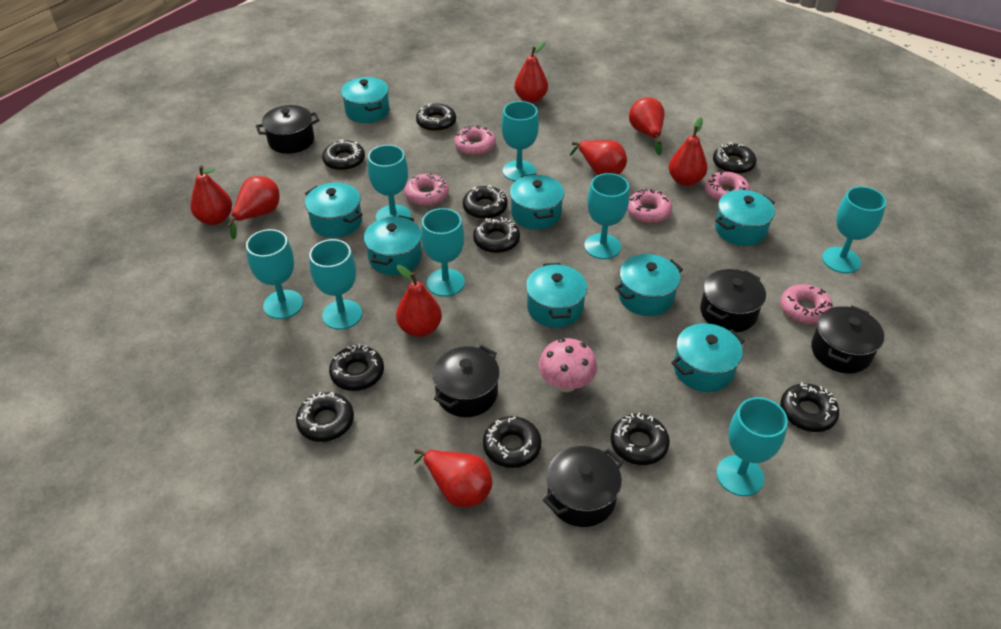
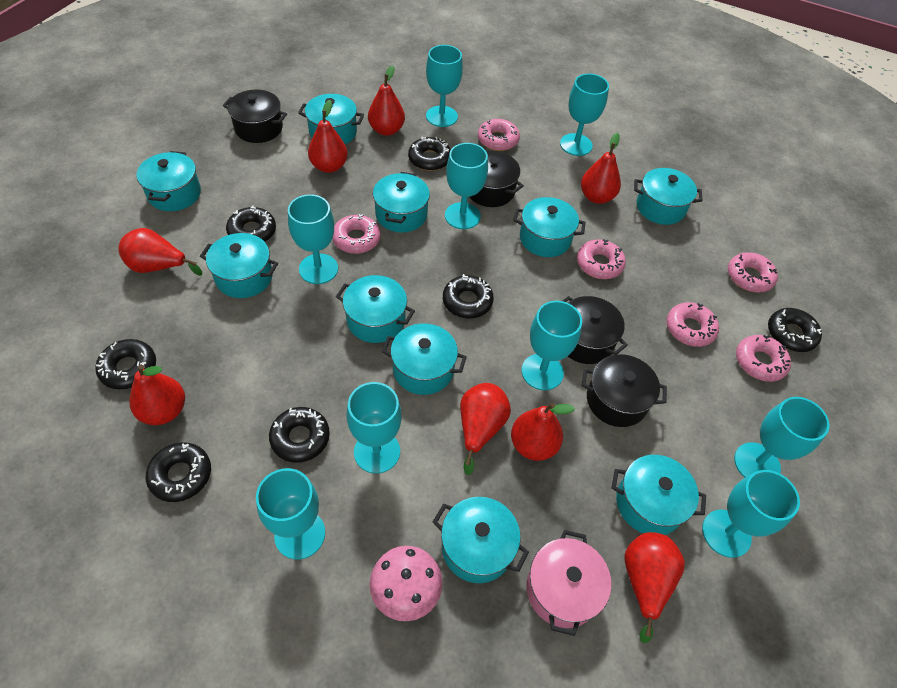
black donut: 10 -> 7
black pot: 5 -> 4
pink donut: 5 -> 6
pink pot: 0 -> 1
turquoise goblet: 8 -> 9
turquoise pot: 8 -> 10

